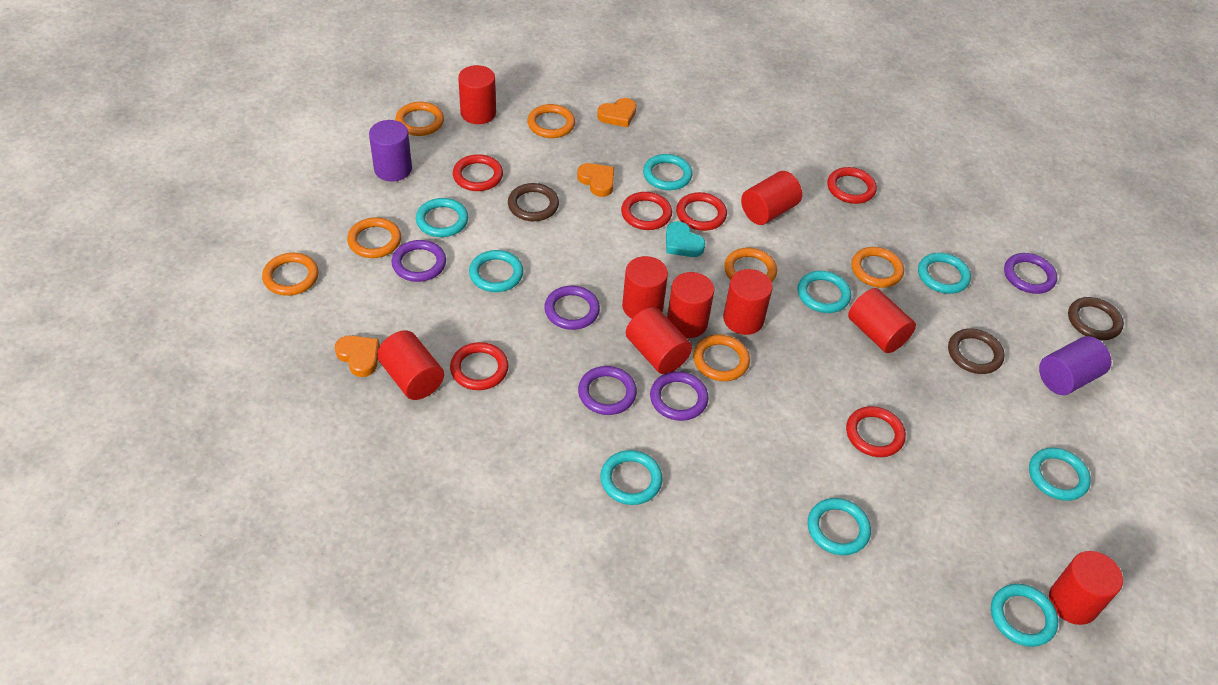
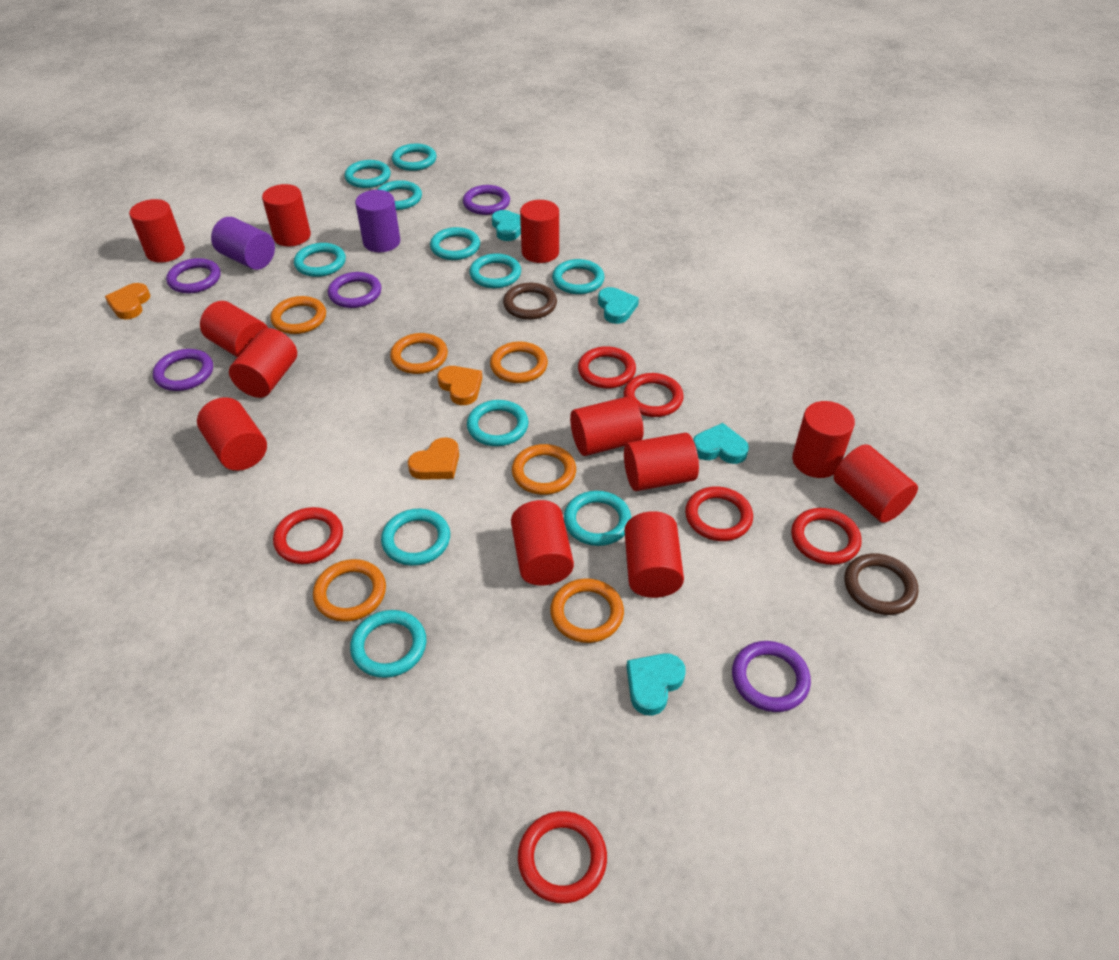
brown ring: 3 -> 2
orange ring: 7 -> 6
red cylinder: 9 -> 12
turquoise heart: 1 -> 4
turquoise ring: 9 -> 11

